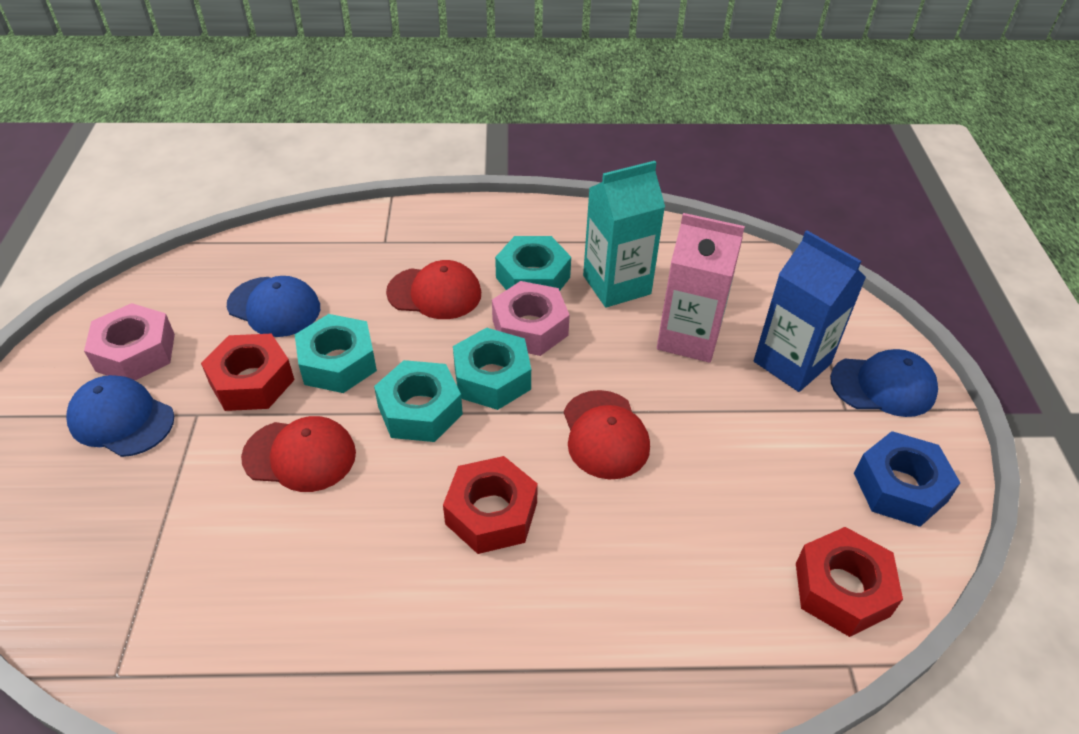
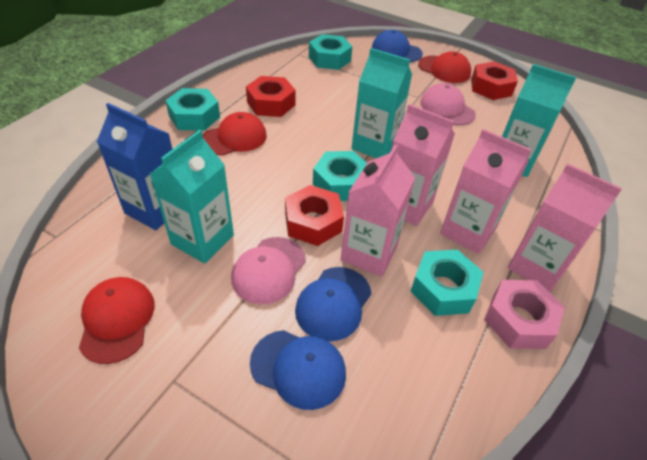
blue nut: 1 -> 0
pink cap: 0 -> 2
pink carton: 1 -> 4
pink nut: 2 -> 1
turquoise carton: 1 -> 3

